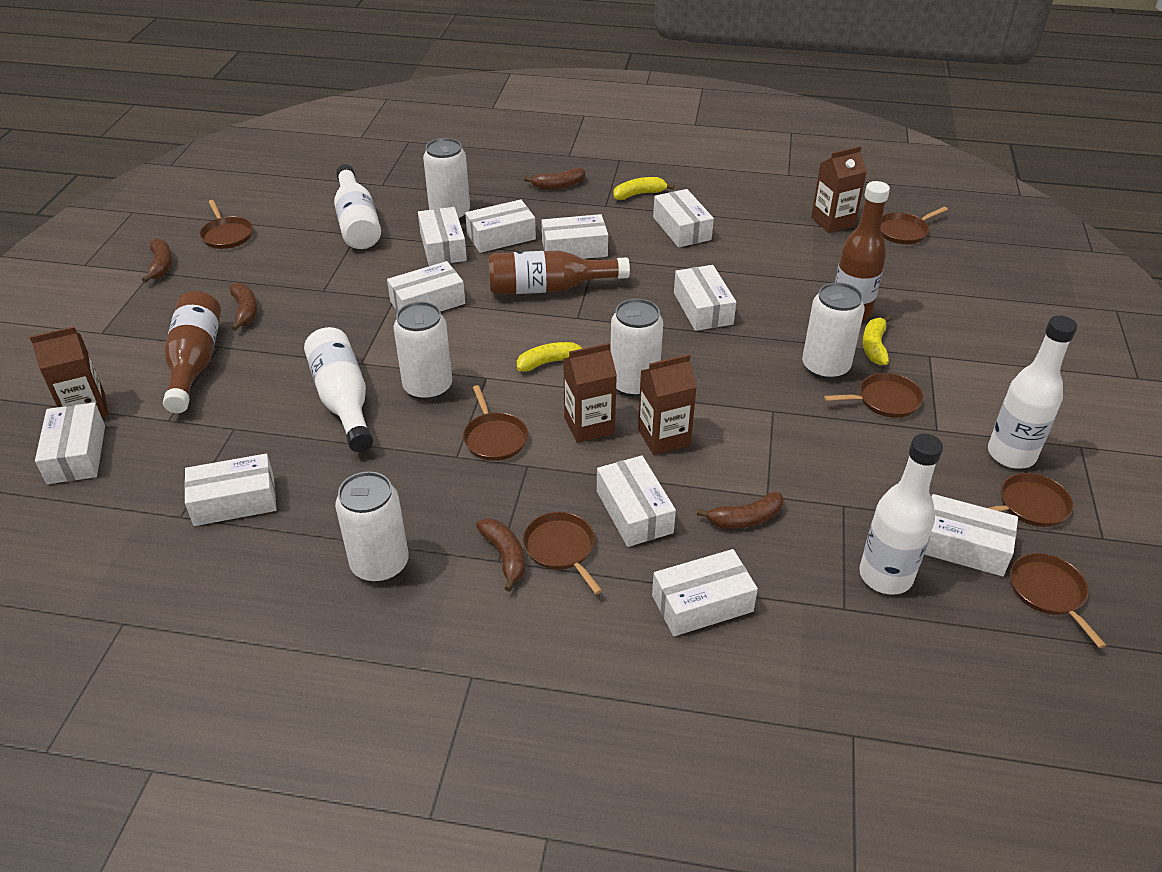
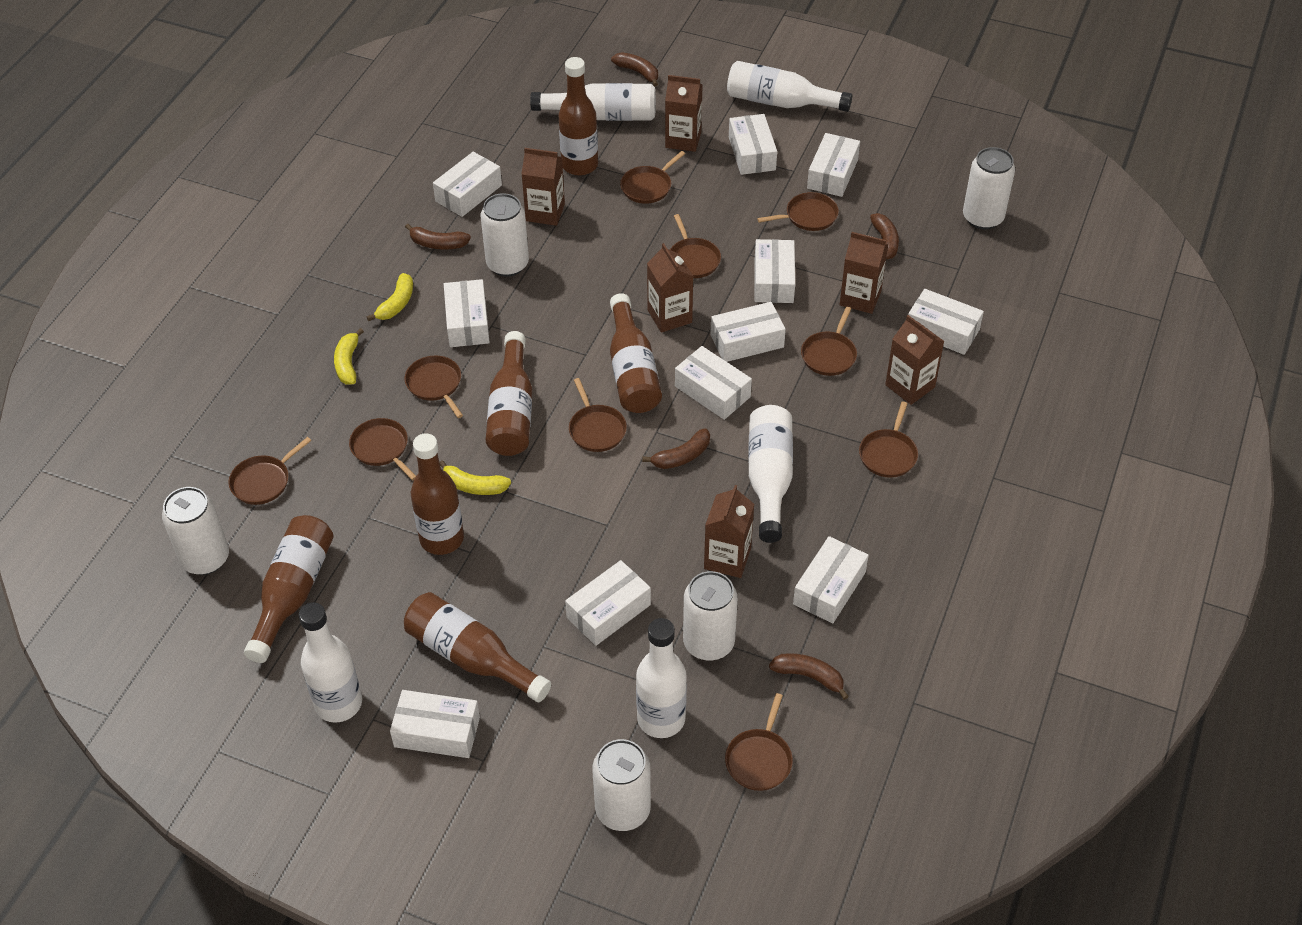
brown bottle: 3 -> 6
brown carton: 4 -> 6
brown pan: 7 -> 10
white bottle: 4 -> 5

